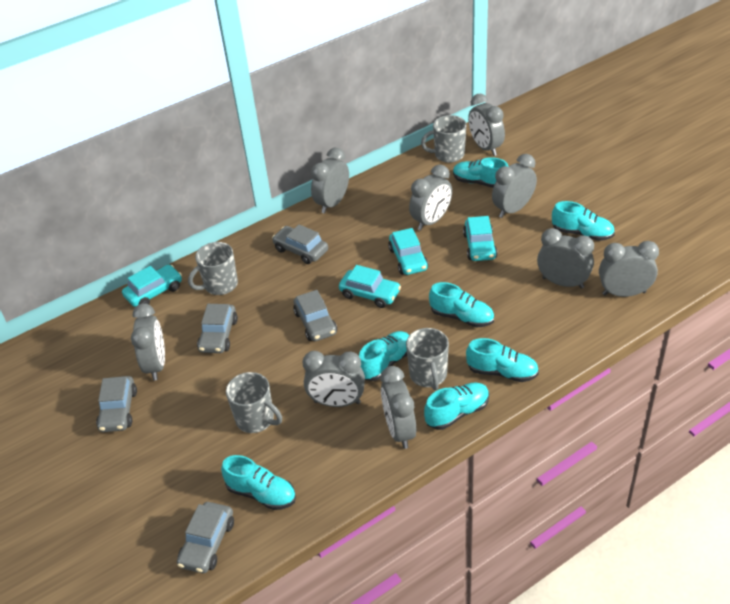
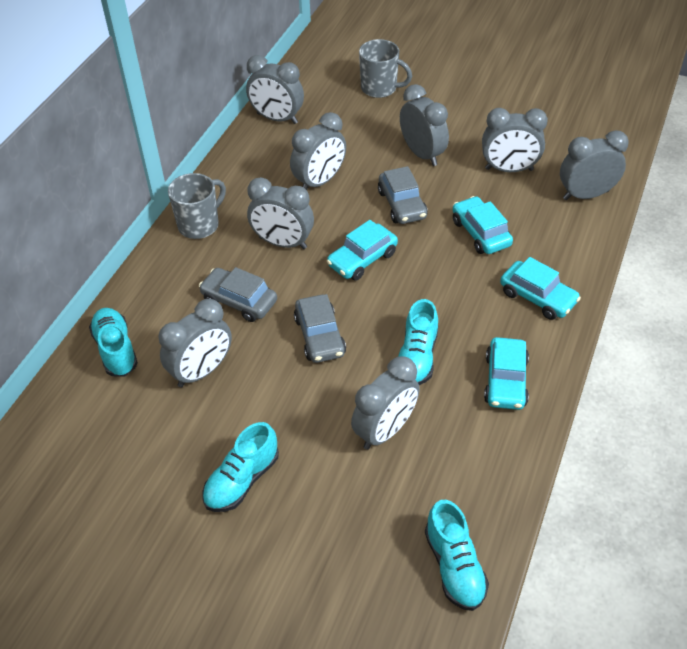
grey car: 5 -> 3
grey clock: 9 -> 8
grey mug: 4 -> 2
turquoise shoe: 7 -> 4

